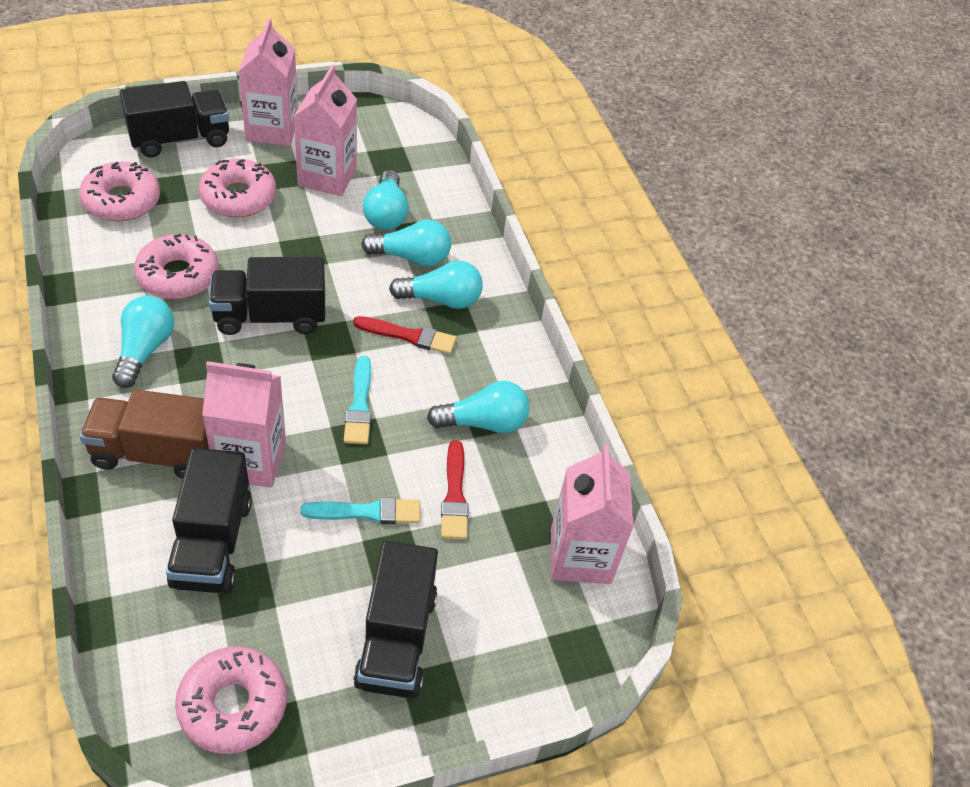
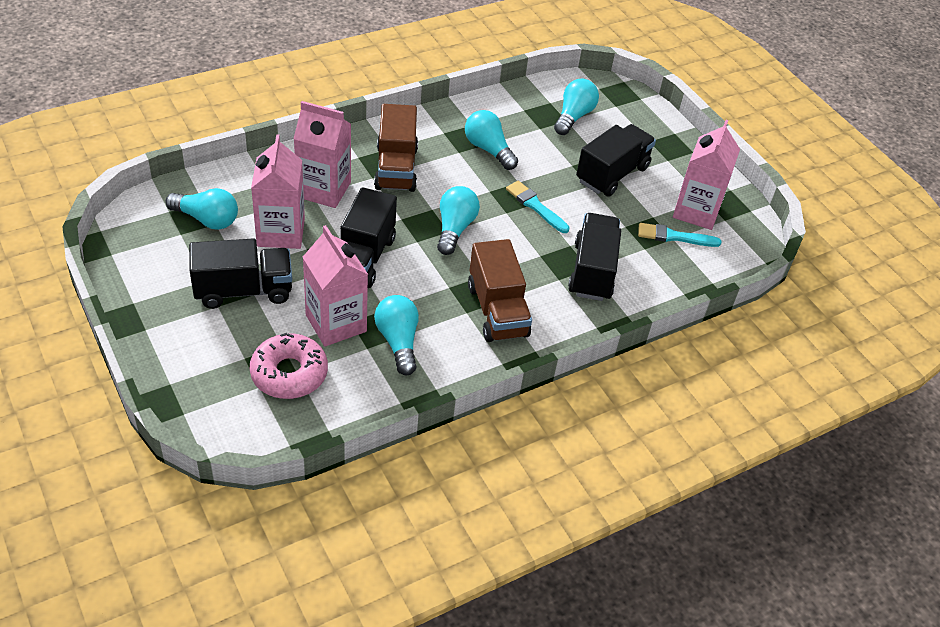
brown truck: 1 -> 2
pink donut: 4 -> 1
red brush: 2 -> 0

